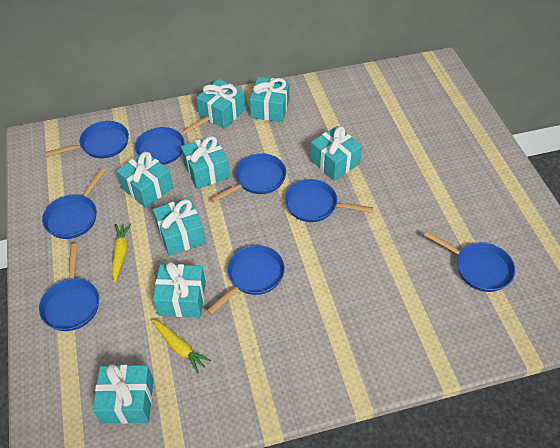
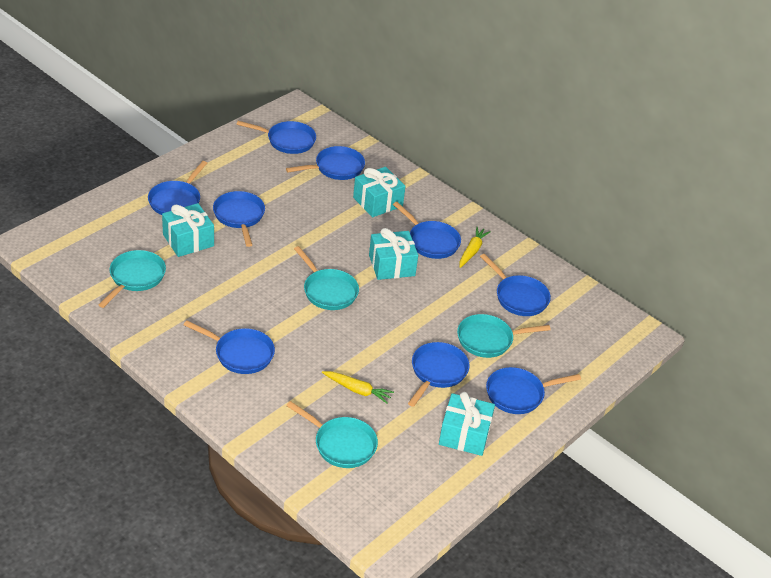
blue pan: 8 -> 9
turquoise gift: 8 -> 4
turquoise pan: 0 -> 4

